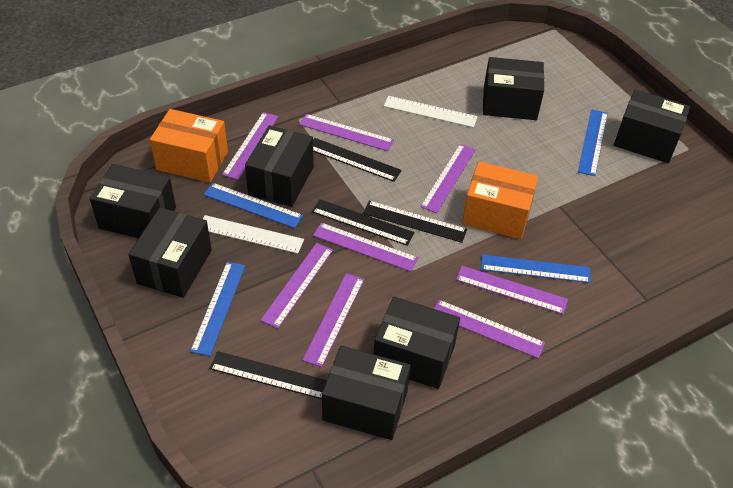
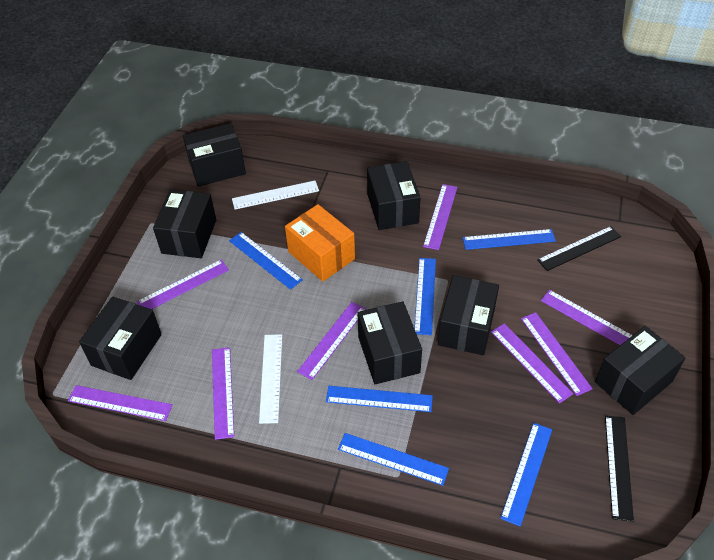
black ruler: 4 -> 2
blue ruler: 4 -> 6
orange box: 2 -> 1

